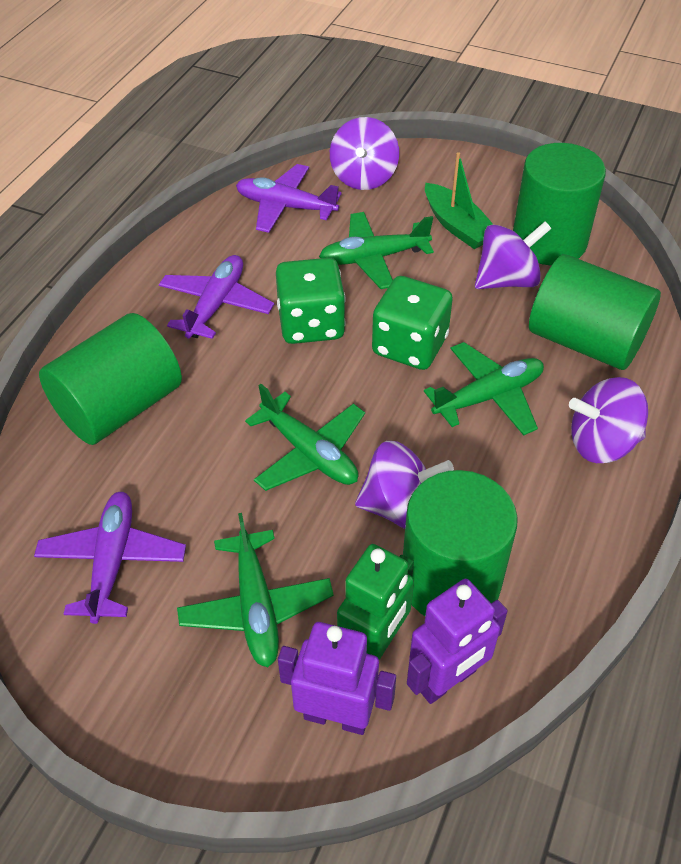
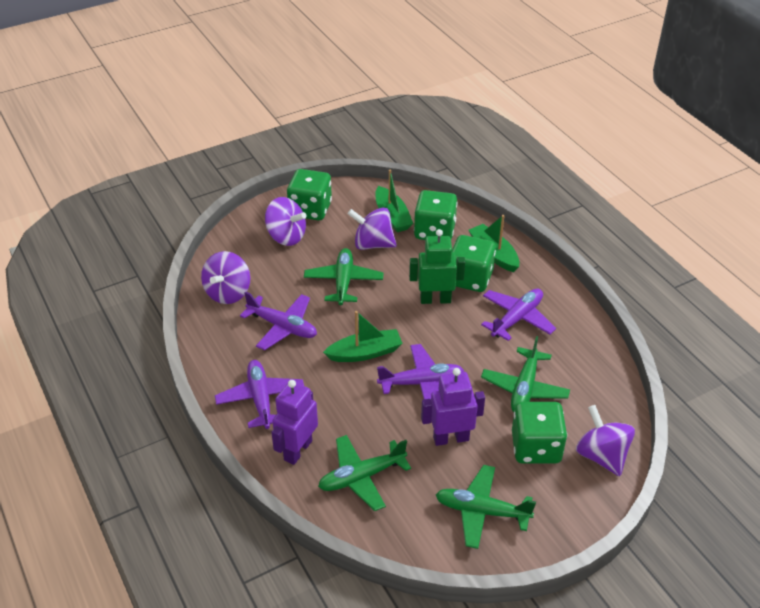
green boat: 1 -> 3
green cylinder: 4 -> 0
green dice: 2 -> 4
purple plane: 3 -> 4

